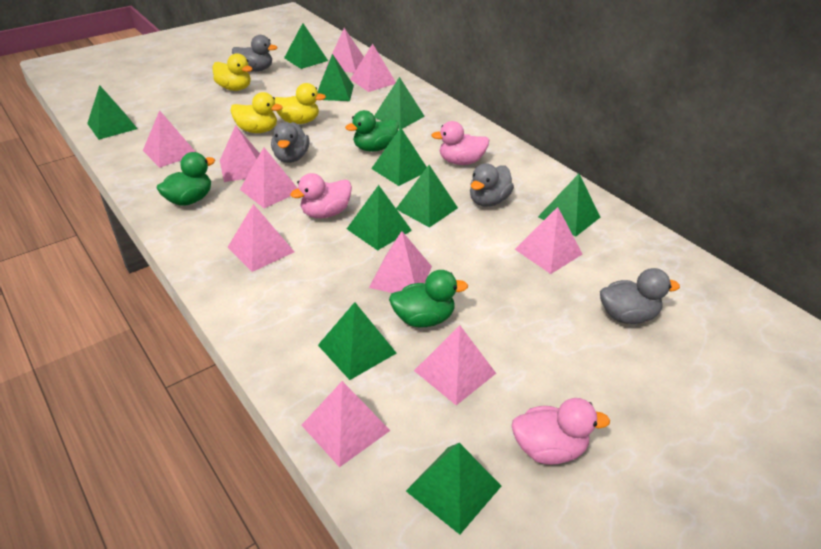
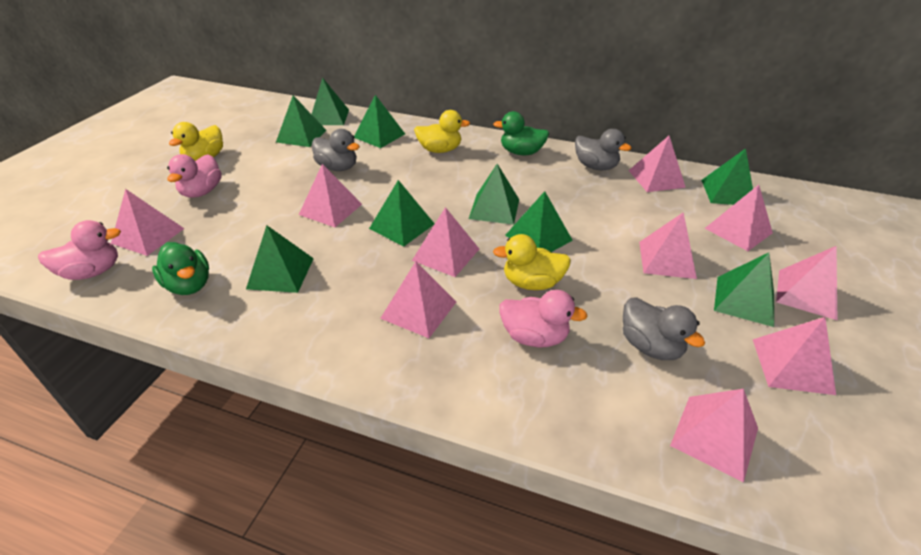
green duck: 3 -> 2
green pyramid: 10 -> 9
grey duck: 4 -> 3

